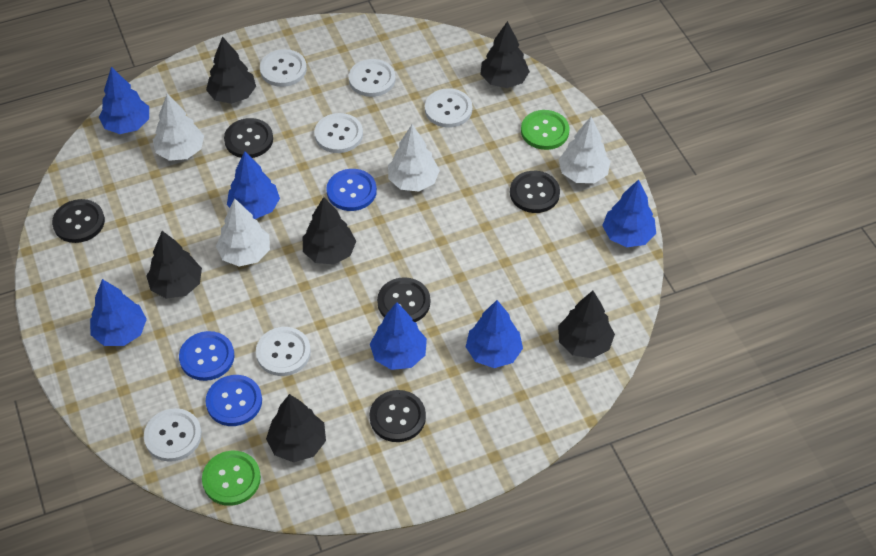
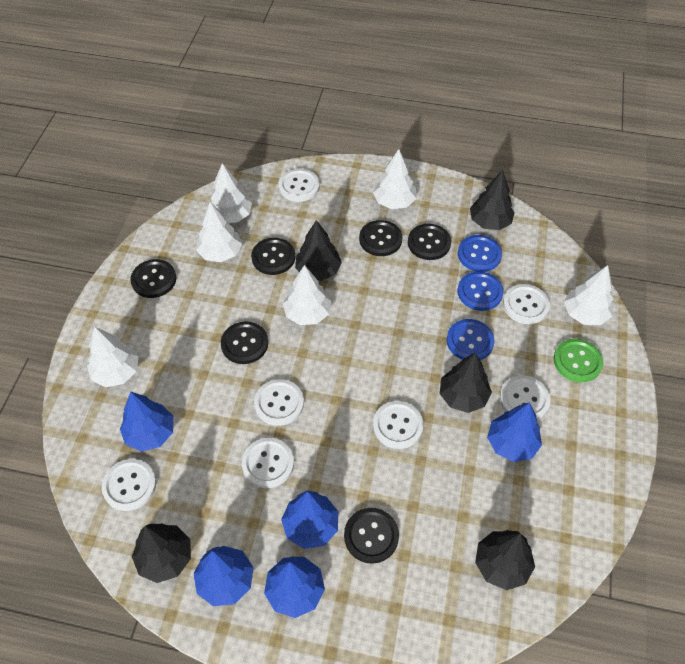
black button: 5 -> 6
black tree: 6 -> 5
blue tree: 6 -> 5
green button: 2 -> 1
white button: 6 -> 7
white tree: 4 -> 6

